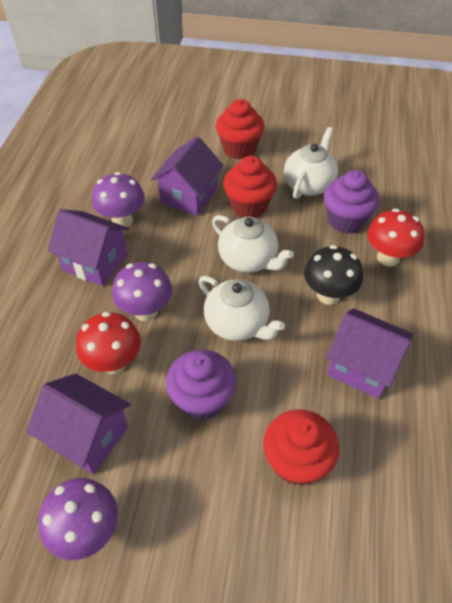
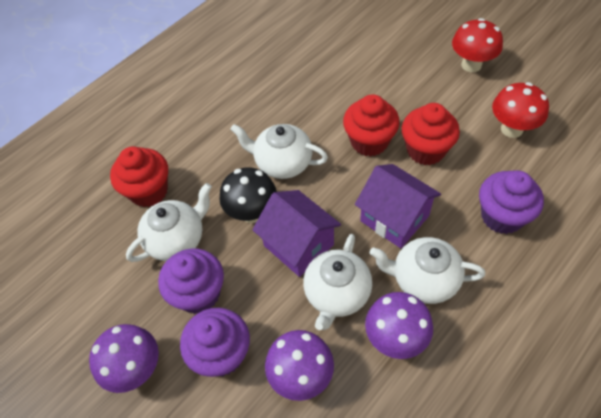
purple cupcake: 2 -> 3
purple house: 4 -> 2
white teapot: 3 -> 4

